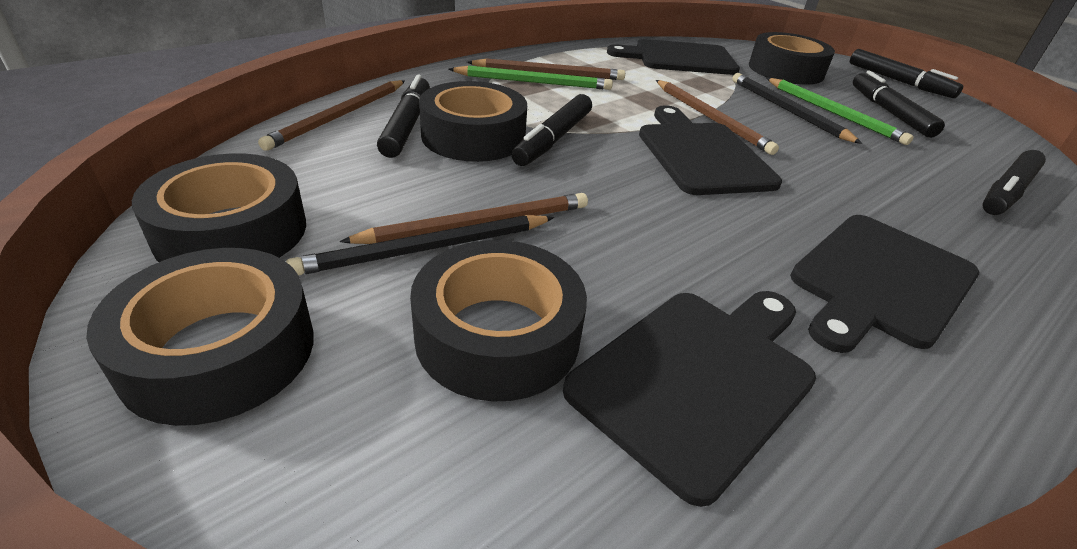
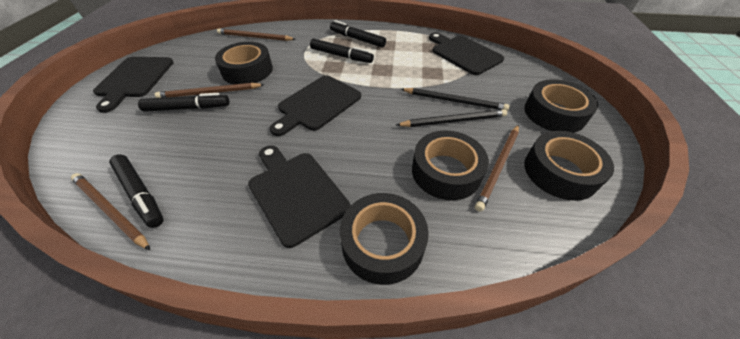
black marker: 5 -> 4
green pencil: 2 -> 0

